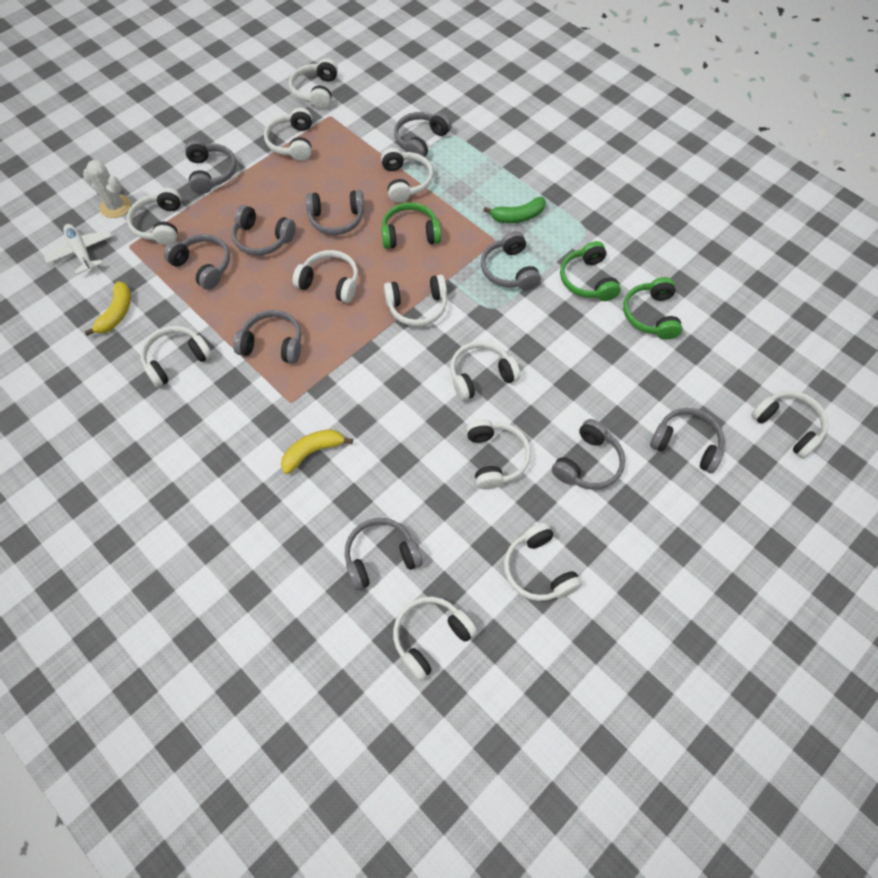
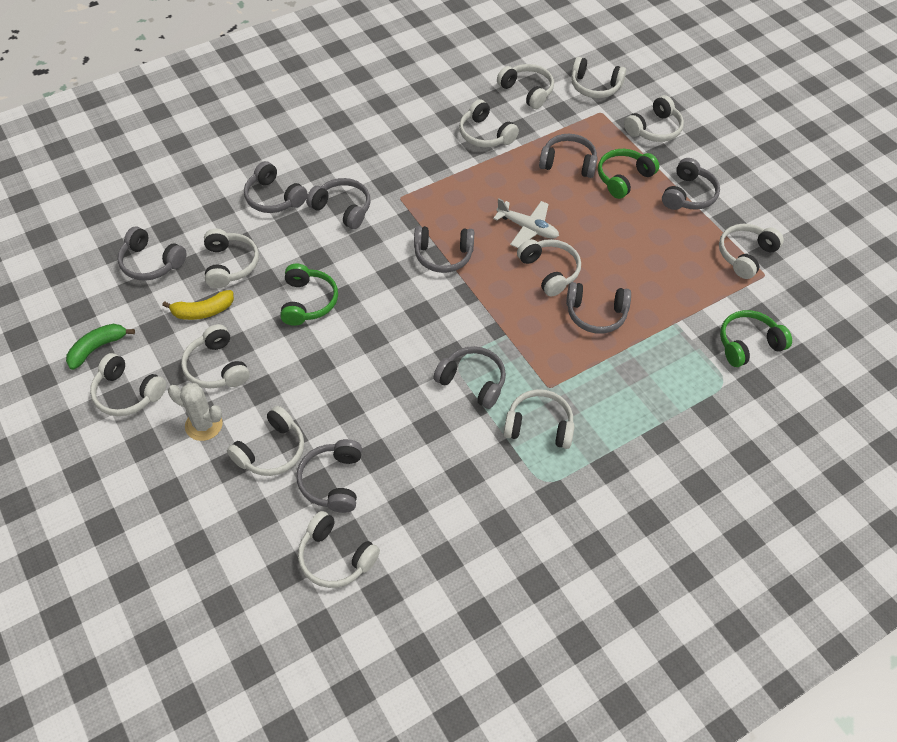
grey headphones: 10 -> 9
yellow banana: 2 -> 1

